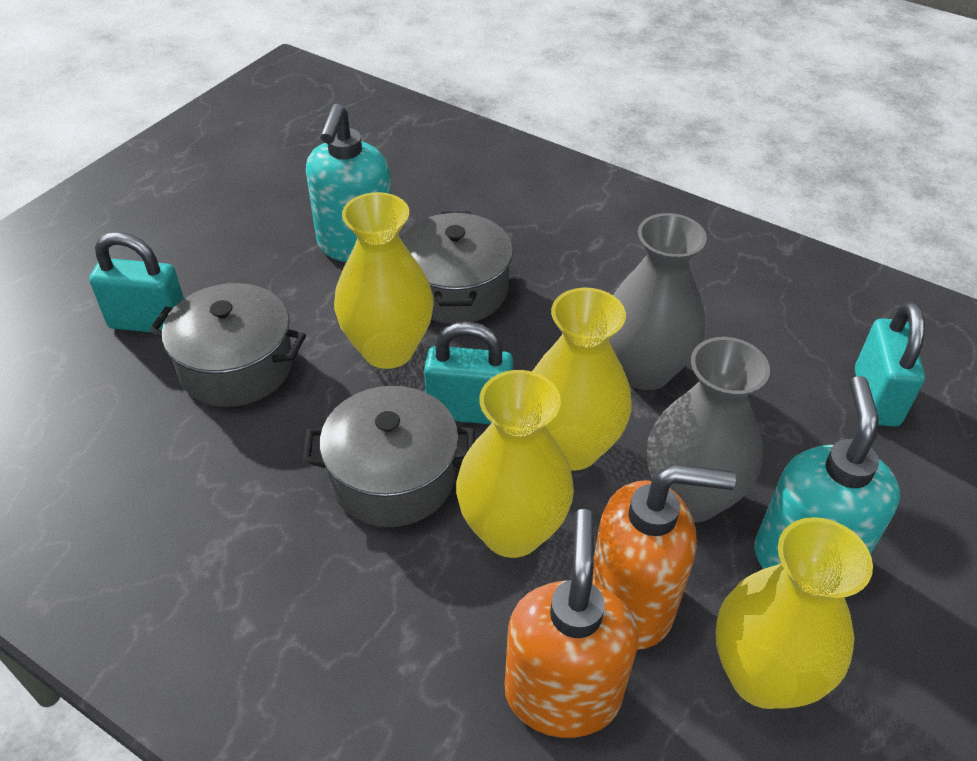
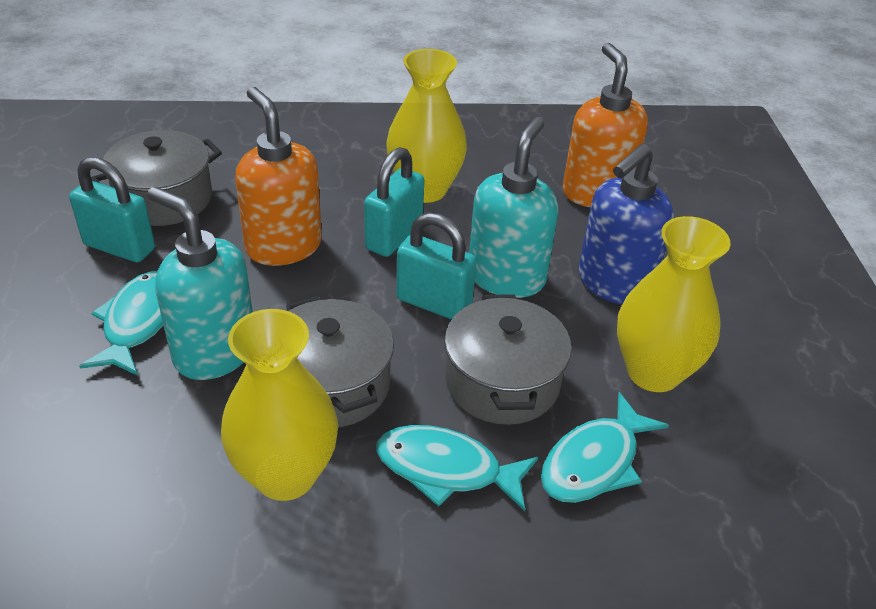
blue soap dispenser: 0 -> 1
grey vase: 2 -> 0
turquoise fish: 0 -> 3
yellow vase: 4 -> 3

